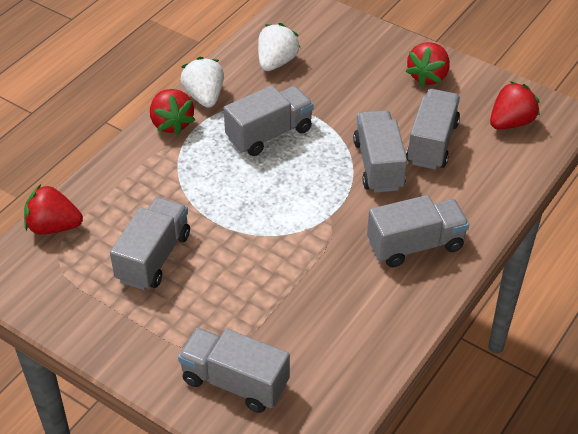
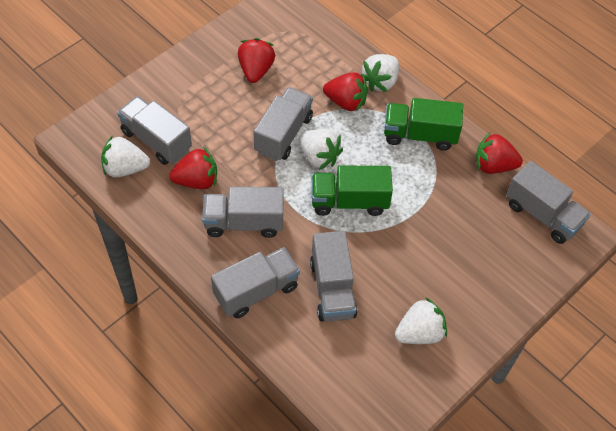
green truck: 0 -> 2
white strawberry: 2 -> 4

